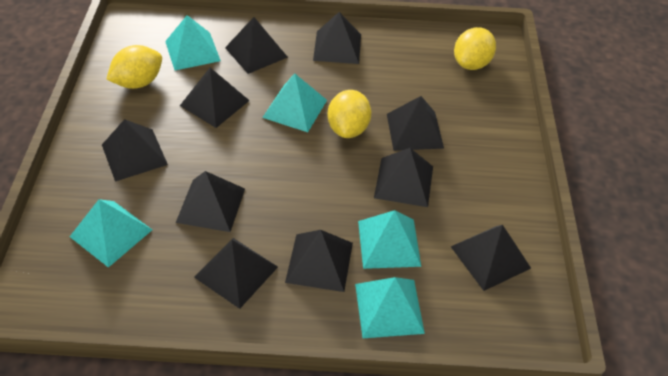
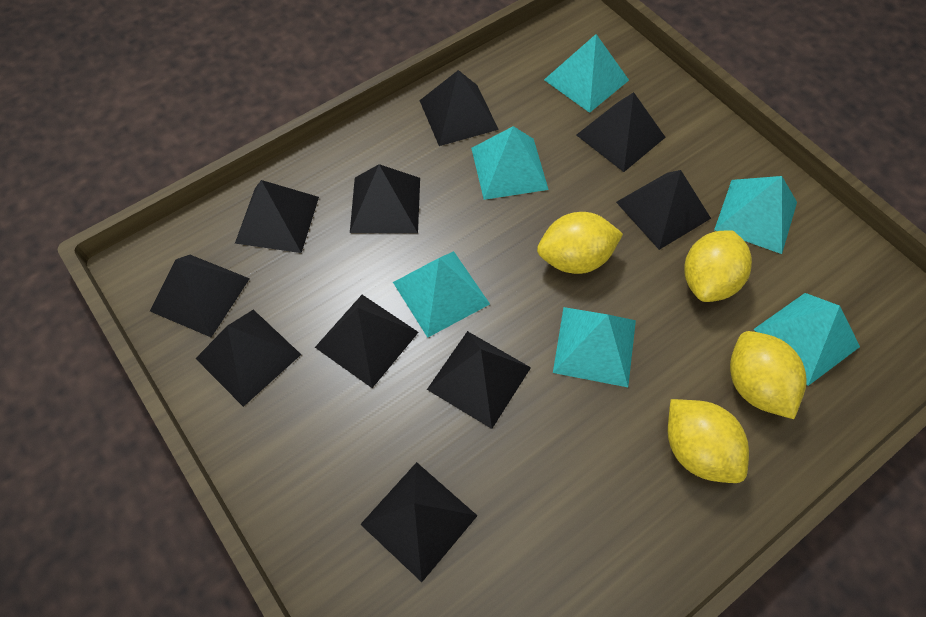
turquoise pyramid: 5 -> 6
yellow lemon: 3 -> 4

